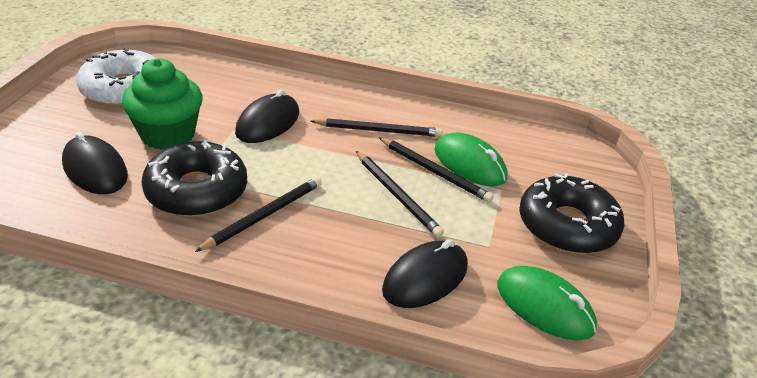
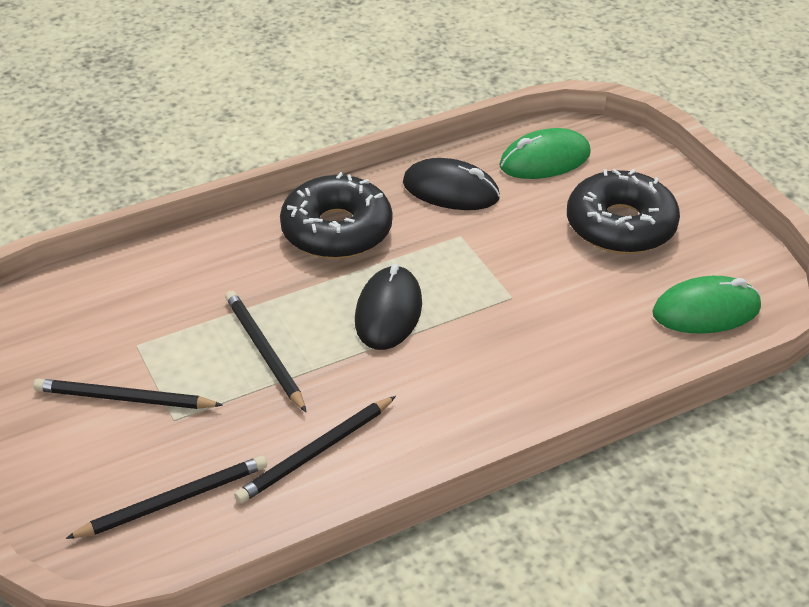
black mouse: 3 -> 2
green cupcake: 1 -> 0
white donut: 1 -> 0

